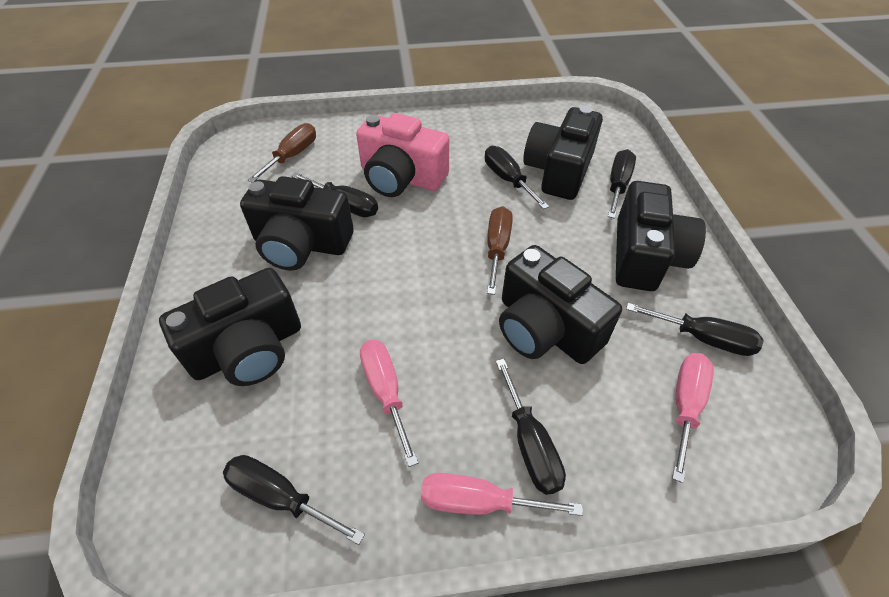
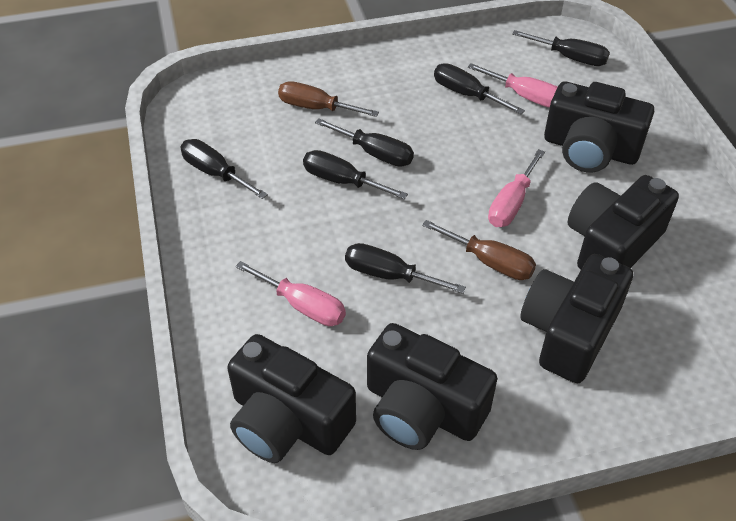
pink camera: 1 -> 0

